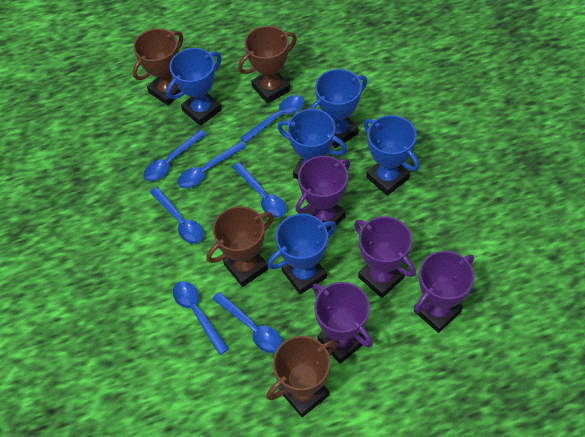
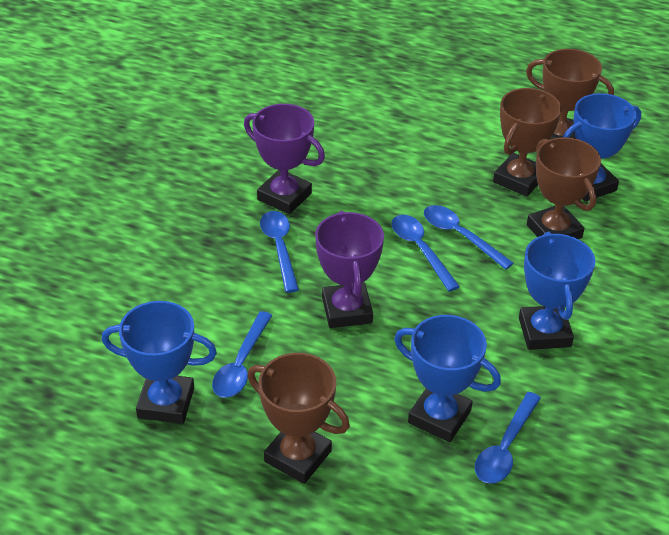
blue spoon: 7 -> 5
blue trophy: 5 -> 4
purple trophy: 4 -> 2

